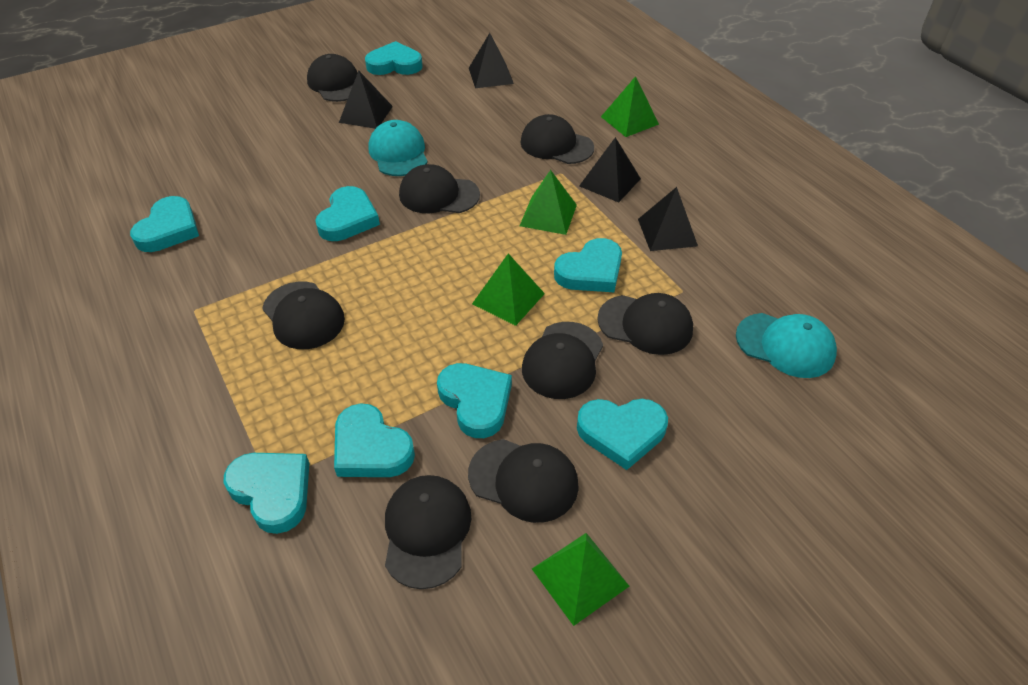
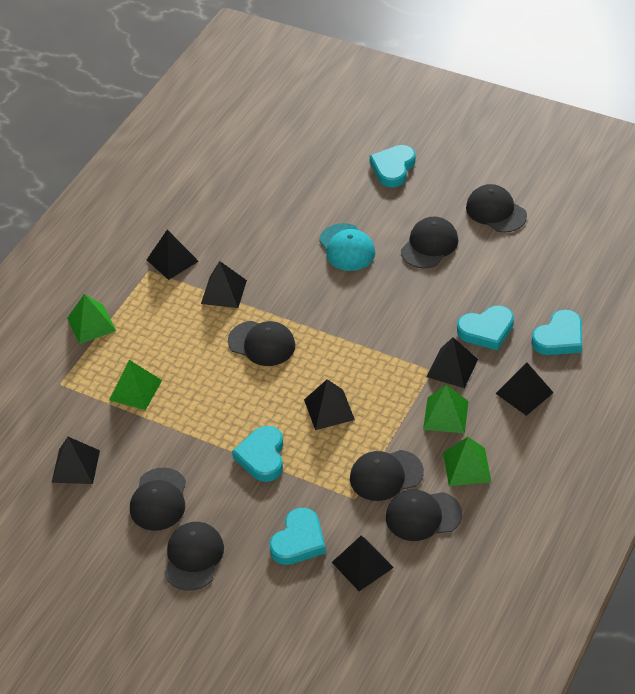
black cap: 8 -> 7
black pyramid: 4 -> 7
turquoise cap: 2 -> 1
turquoise heart: 8 -> 5

